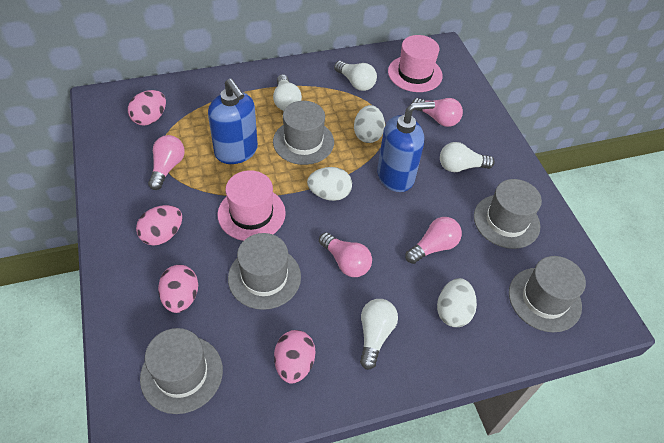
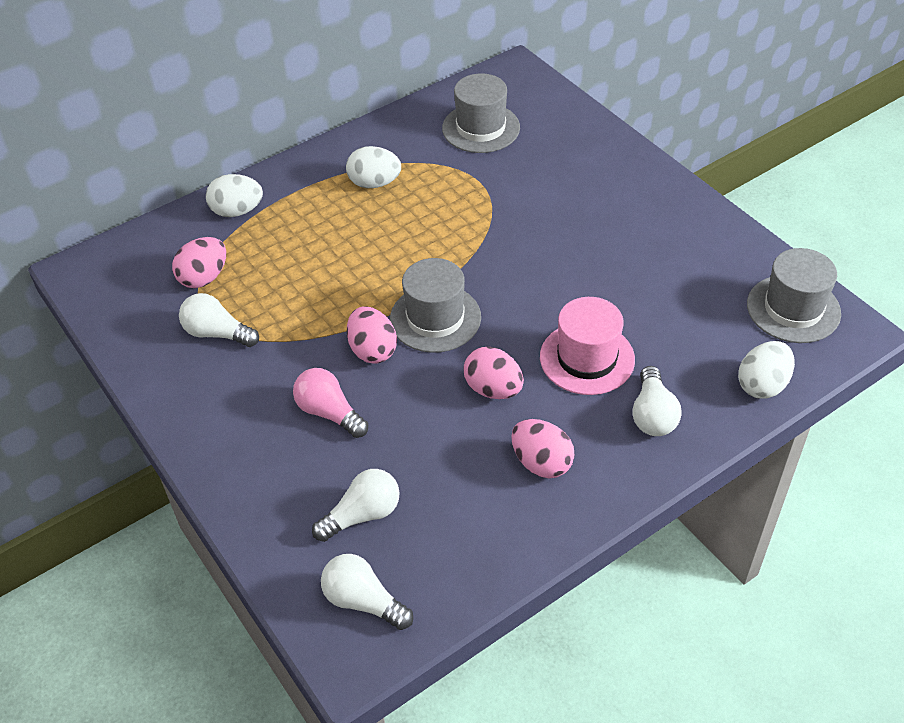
blue soap dispenser: 2 -> 0
grey hat: 5 -> 3
pink hat: 2 -> 1
pink light bulb: 4 -> 1

